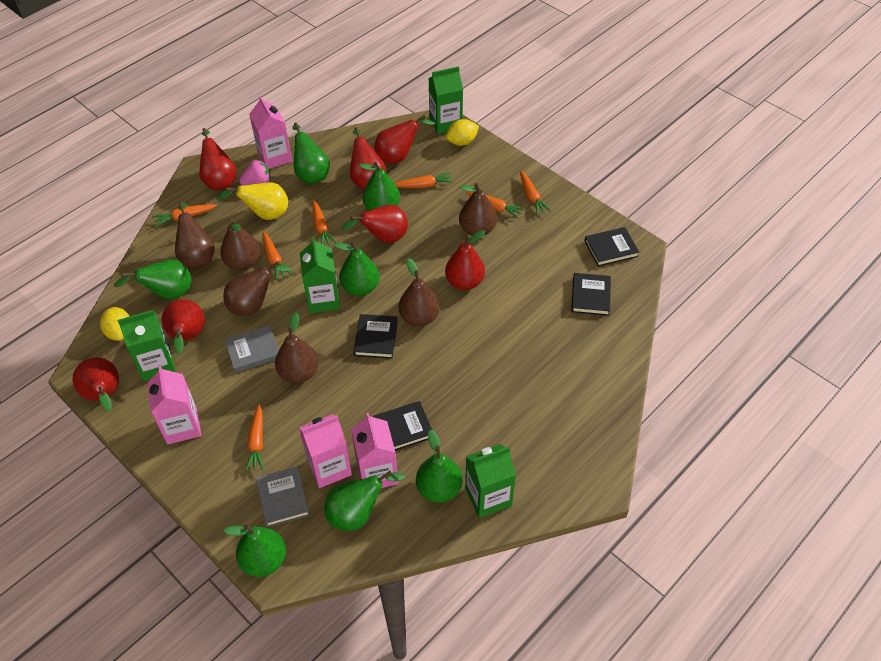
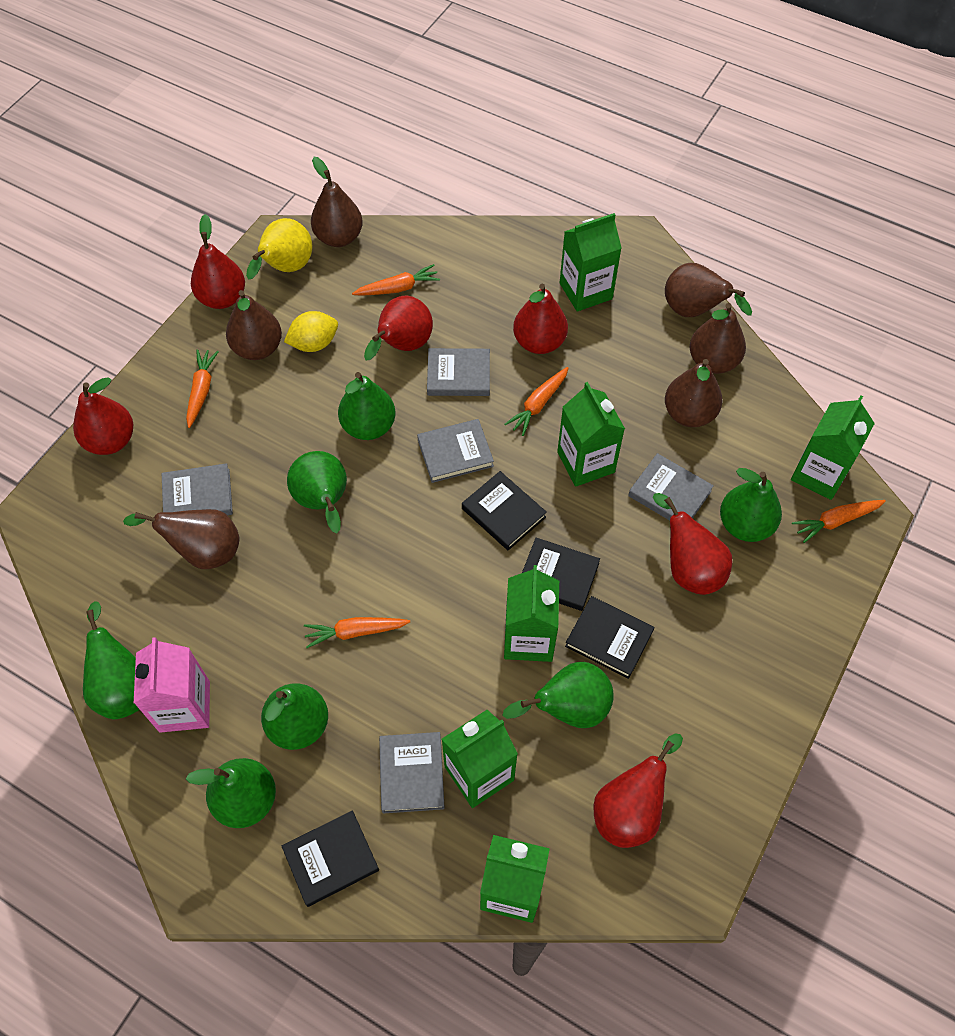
green carton: 4 -> 6
grey book: 2 -> 5
orange carrot: 7 -> 5
pink carton: 4 -> 1
pink strawberry: 1 -> 0
red pear: 7 -> 6
yellow lemon: 2 -> 1

